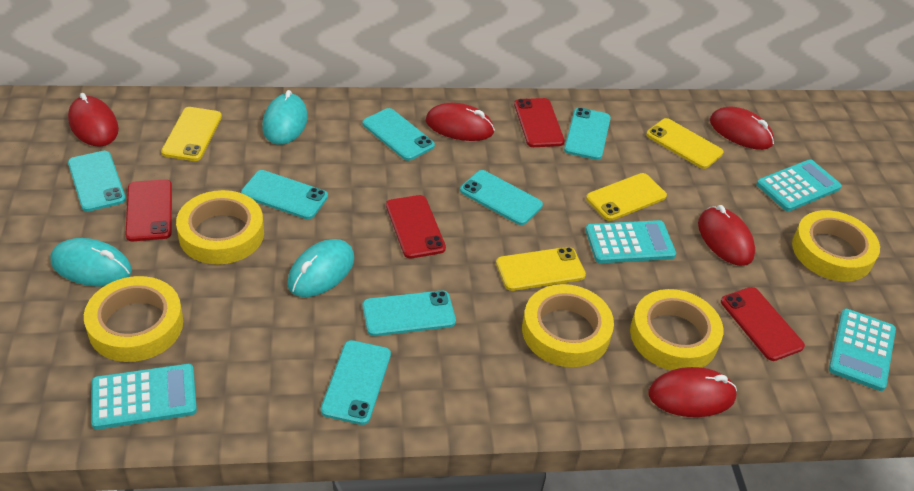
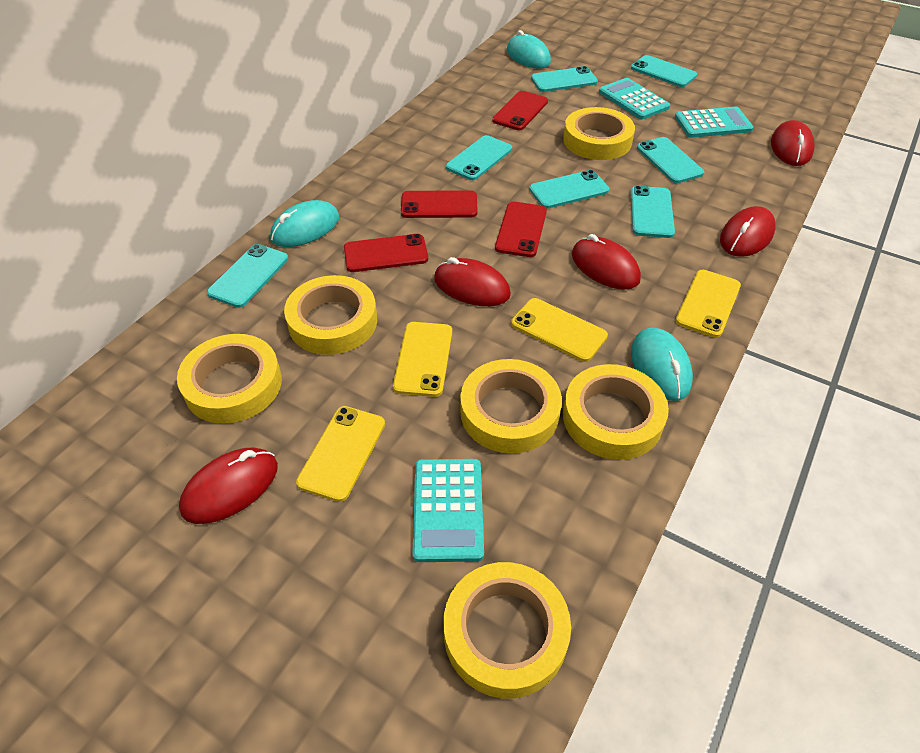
turquoise calculator: 4 -> 3
yellow tape: 5 -> 6

